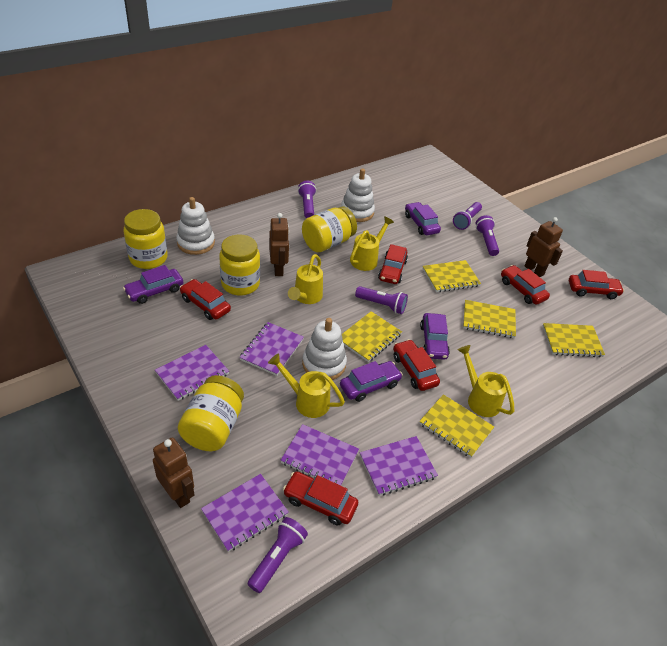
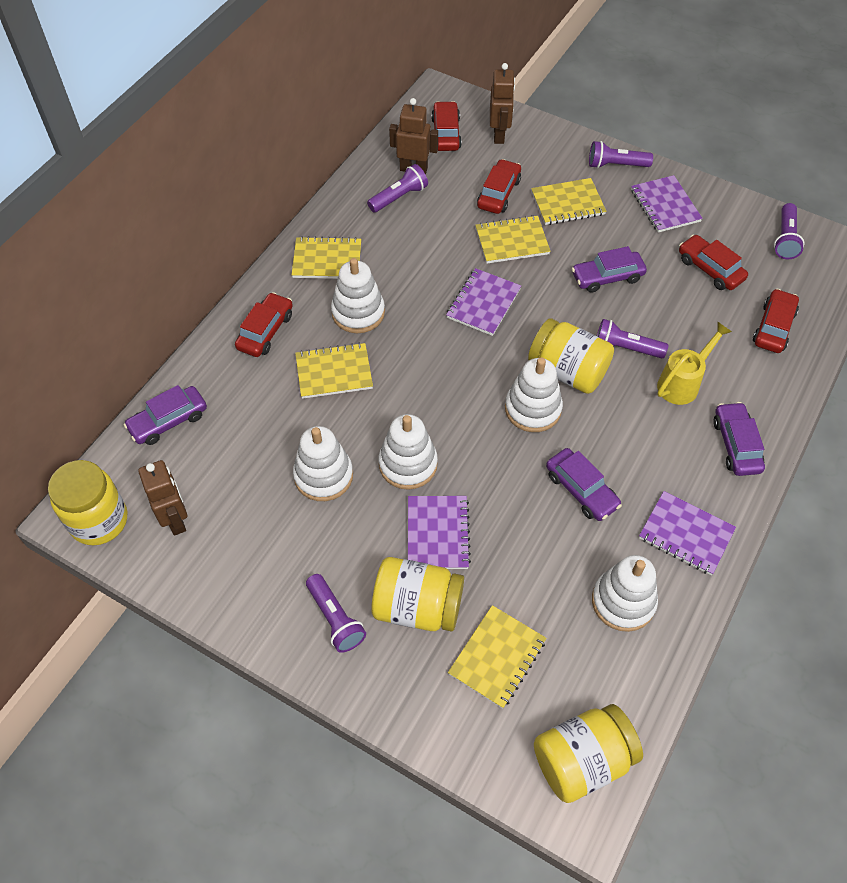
purple notebook: 5 -> 4
red car: 6 -> 5
white stacking toy: 3 -> 5
yellow watering can: 4 -> 1

